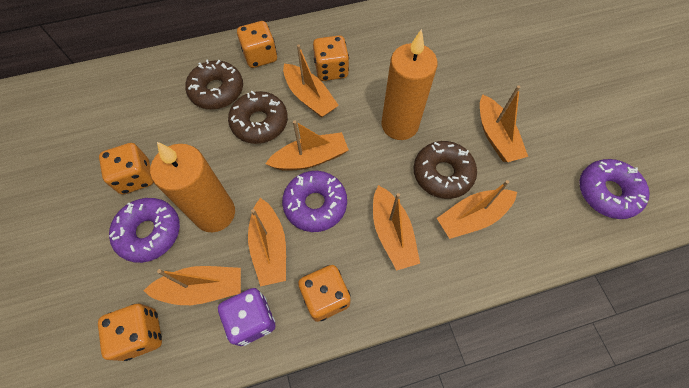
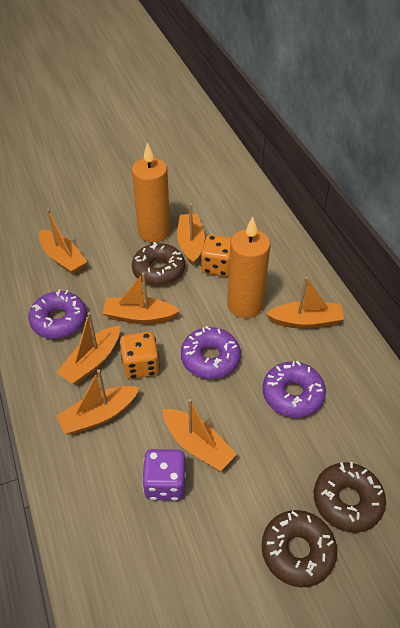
orange dice: 5 -> 2

